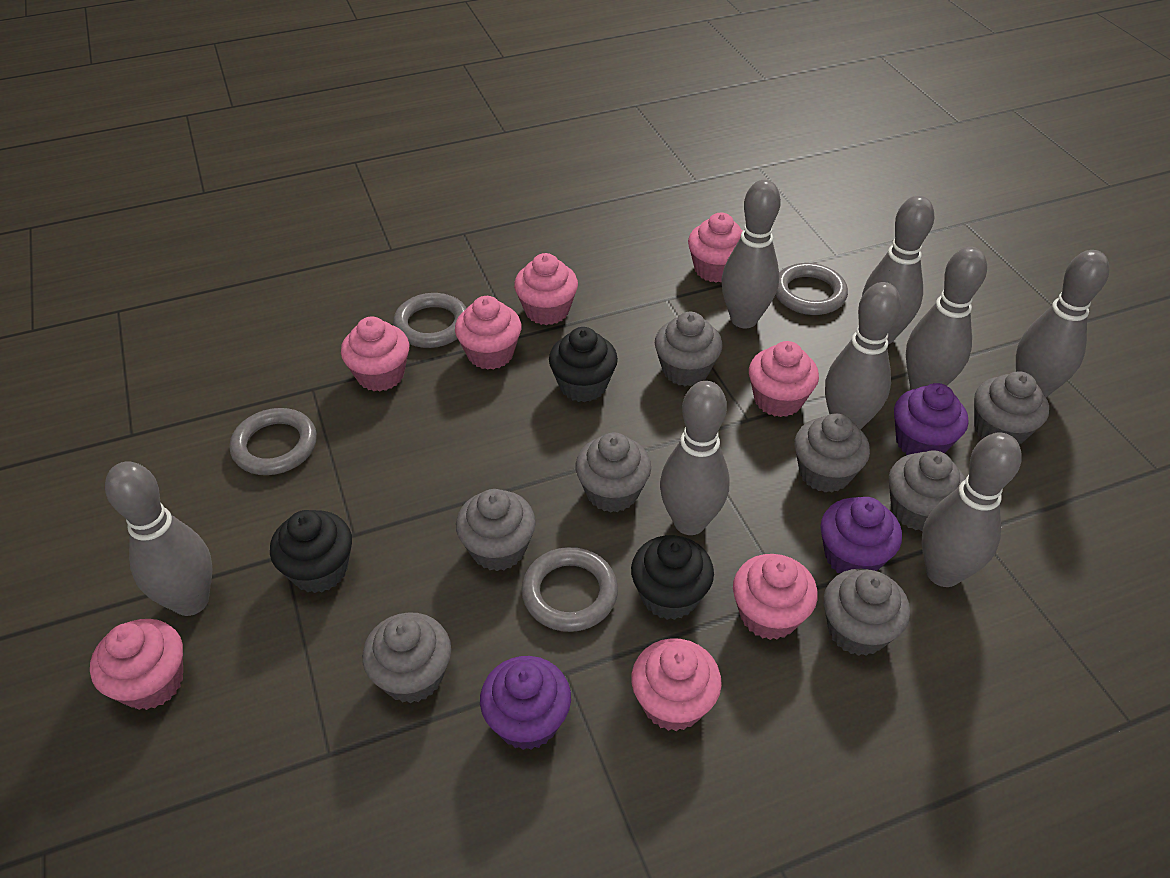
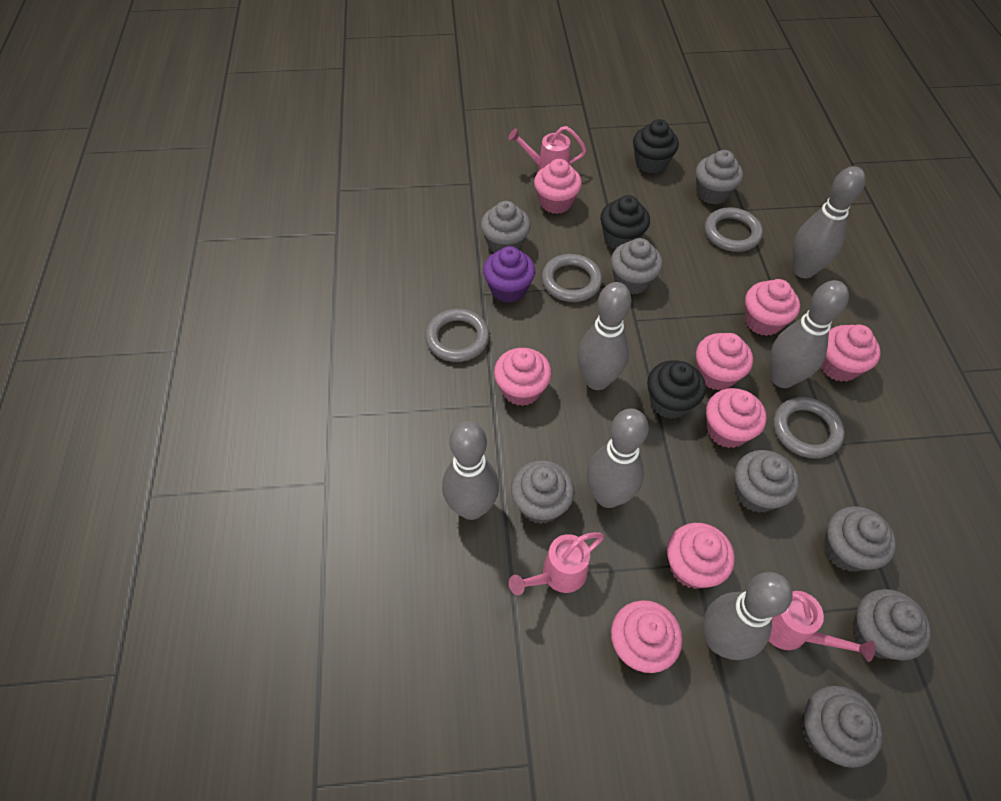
grey bowling pin: 8 -> 6
pink watering can: 0 -> 3
purple cupcake: 3 -> 1

